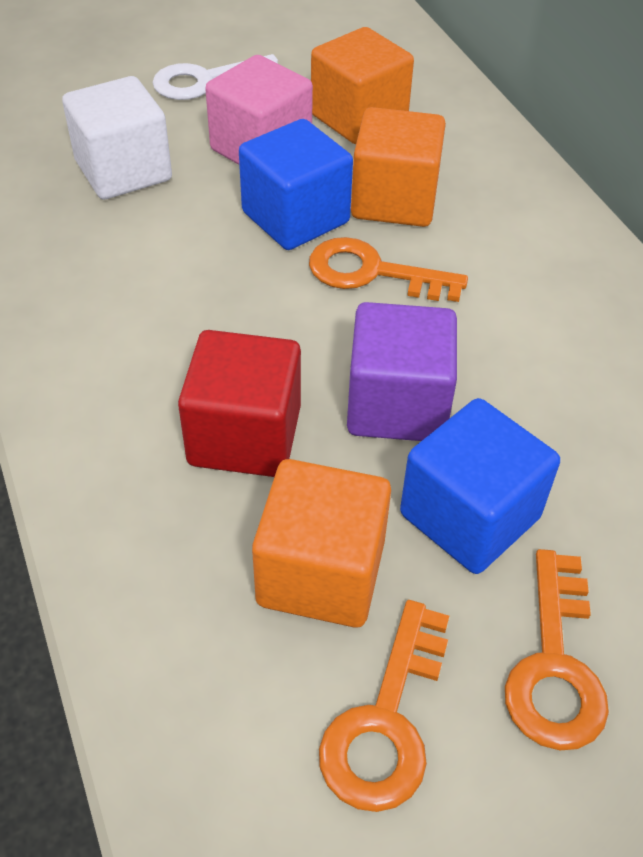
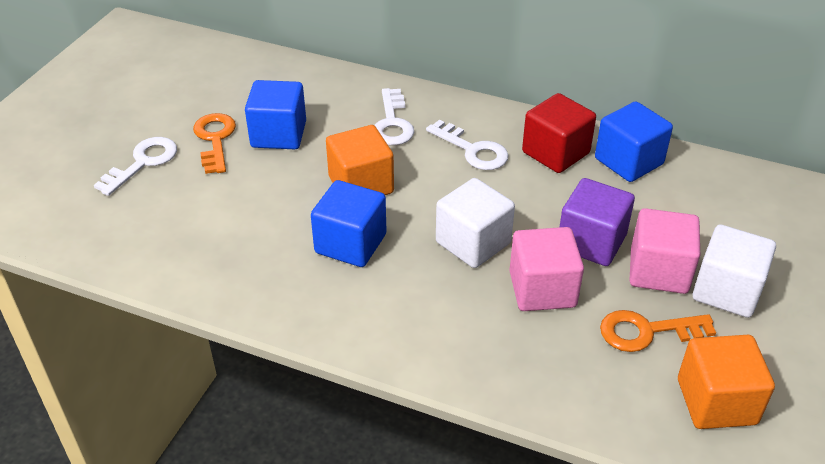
blue cube: 2 -> 3
orange cube: 3 -> 2
orange key: 3 -> 2
pink cube: 1 -> 2
white cube: 1 -> 2
white key: 1 -> 3

